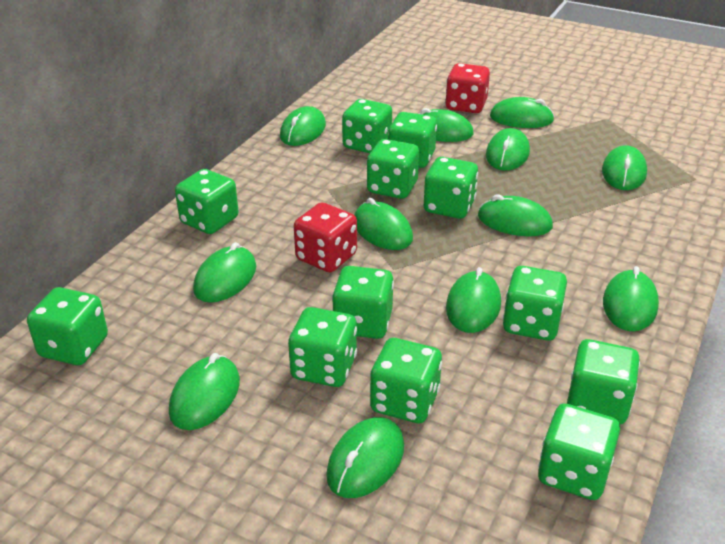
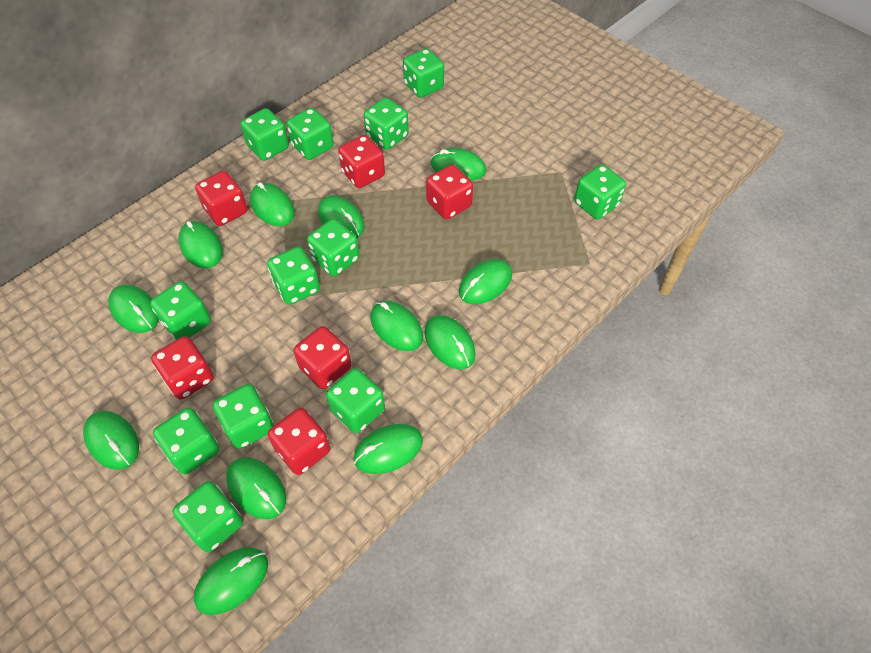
red dice: 2 -> 6

